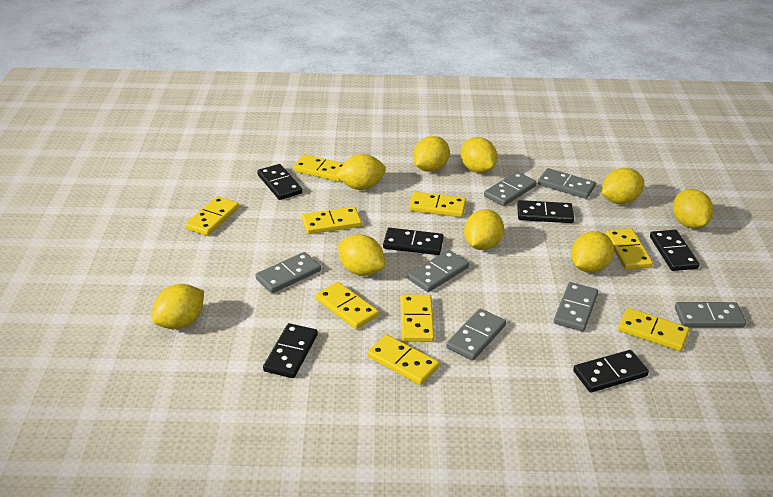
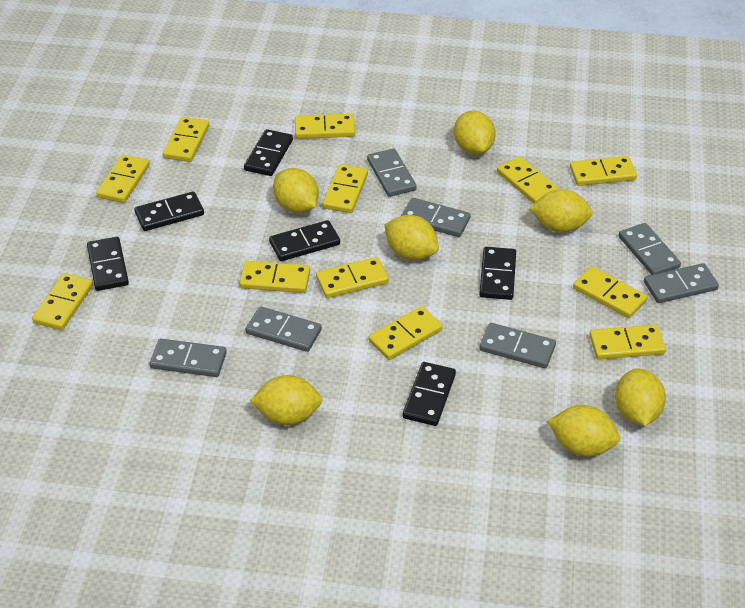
yellow domino: 9 -> 12
yellow lemon: 9 -> 7

